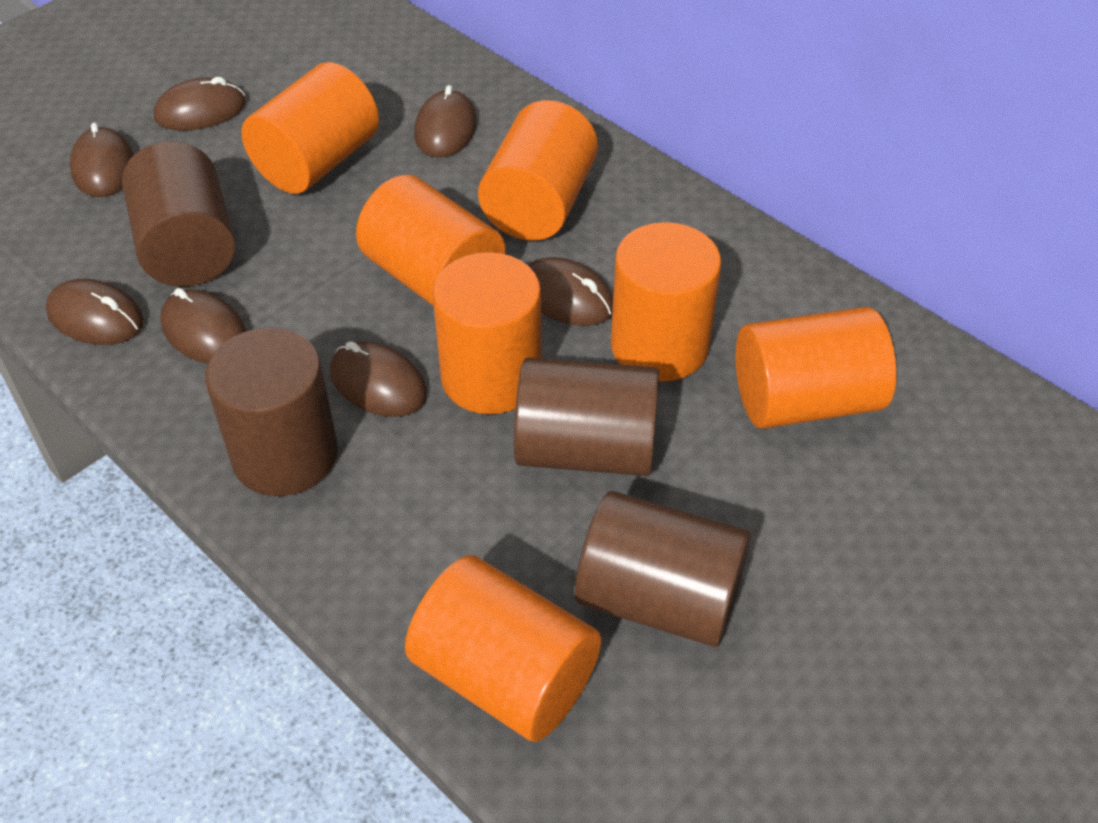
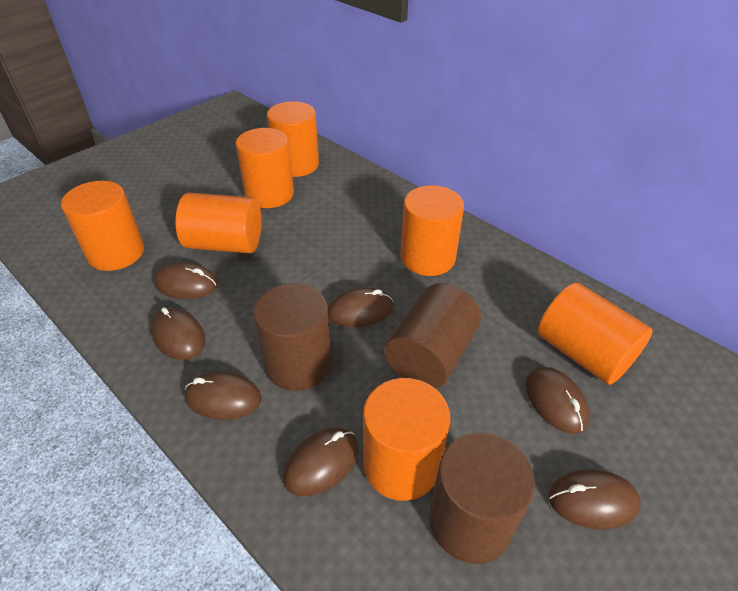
brown cylinder: 4 -> 3

